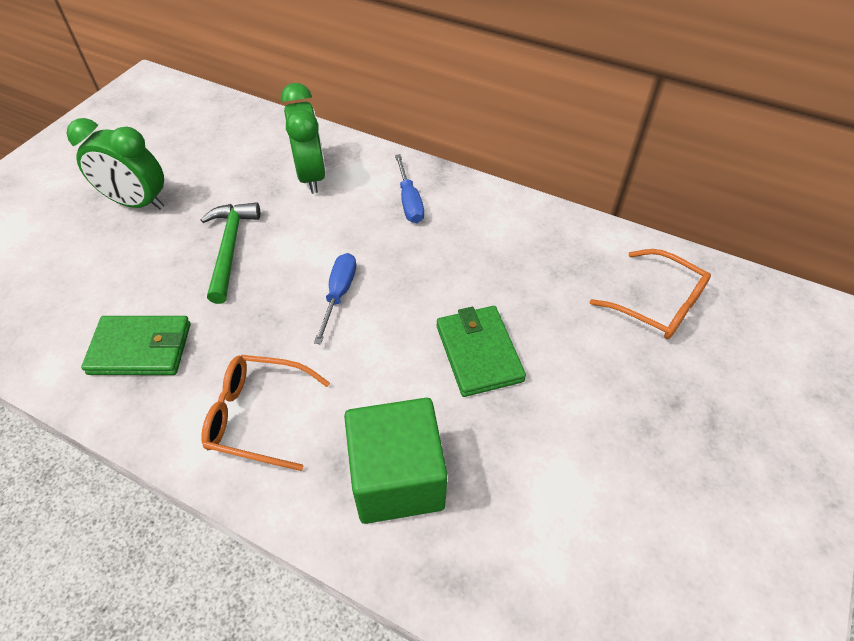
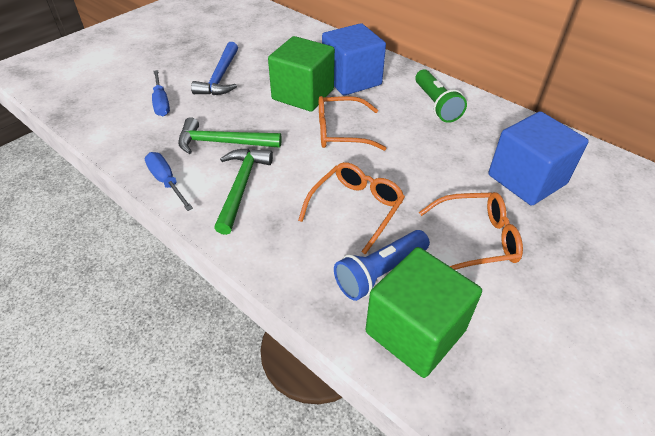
blue cube: 0 -> 2
blue flashlight: 0 -> 1
blue hammer: 0 -> 1
green clock: 2 -> 0
green cube: 1 -> 2
green flashlight: 0 -> 1
green hammer: 1 -> 2
green wallet: 2 -> 0
orange glasses: 2 -> 3

